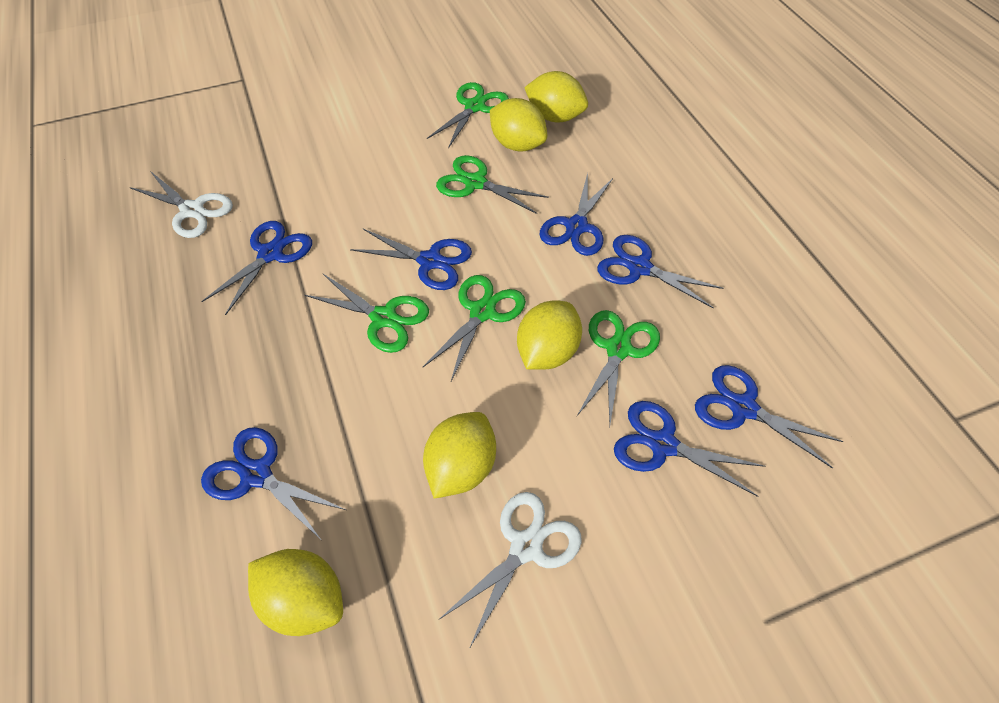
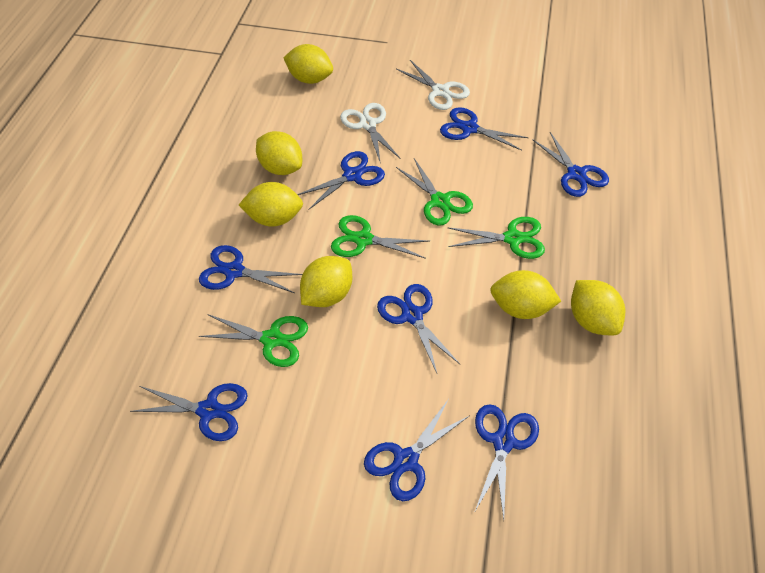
blue scissors: 7 -> 8
green scissors: 5 -> 4
yellow lemon: 5 -> 6

